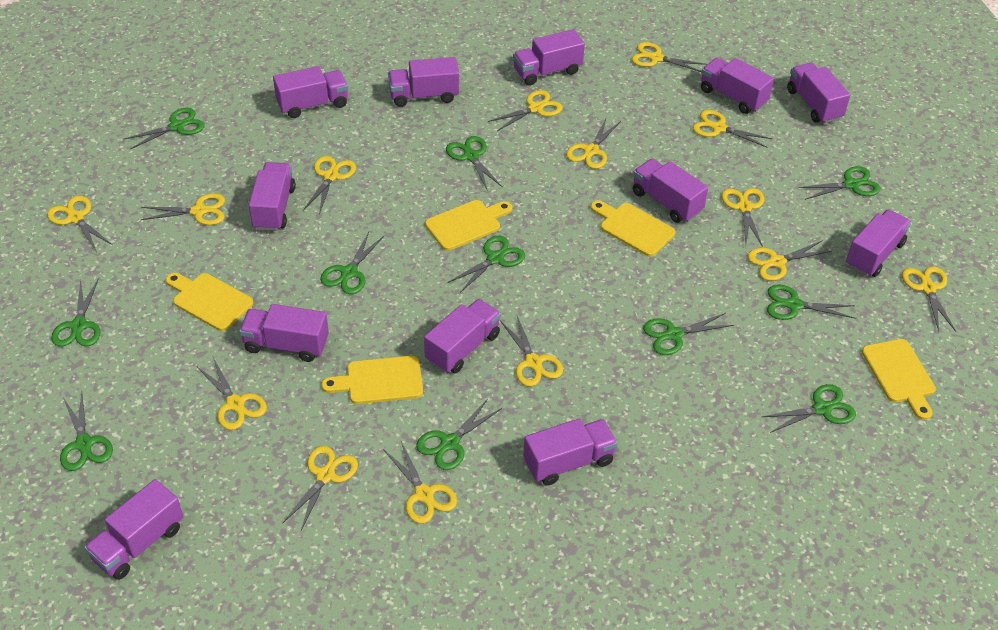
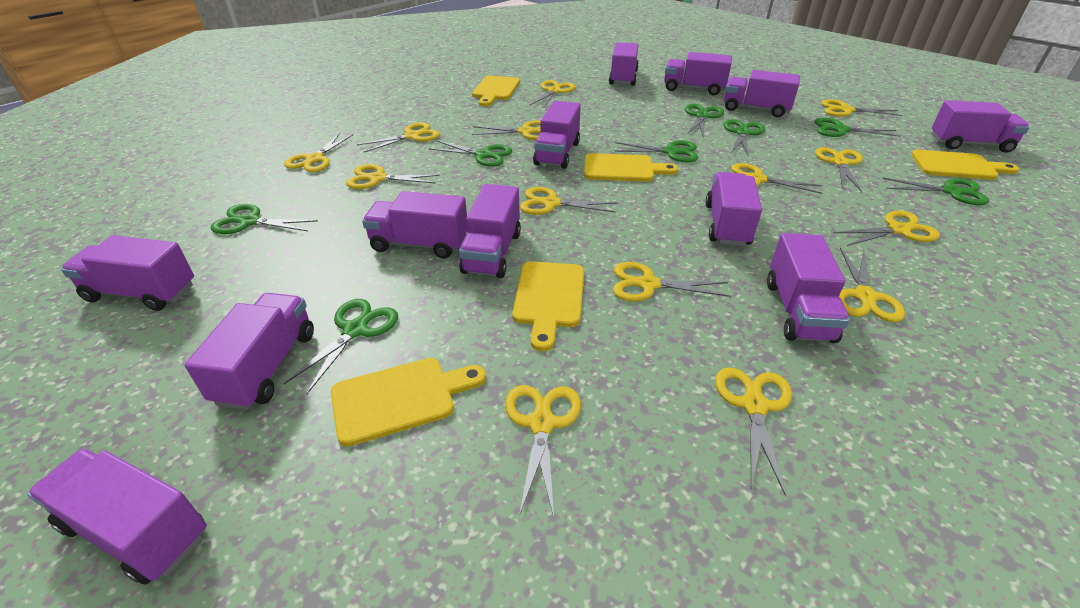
green scissors: 11 -> 8

